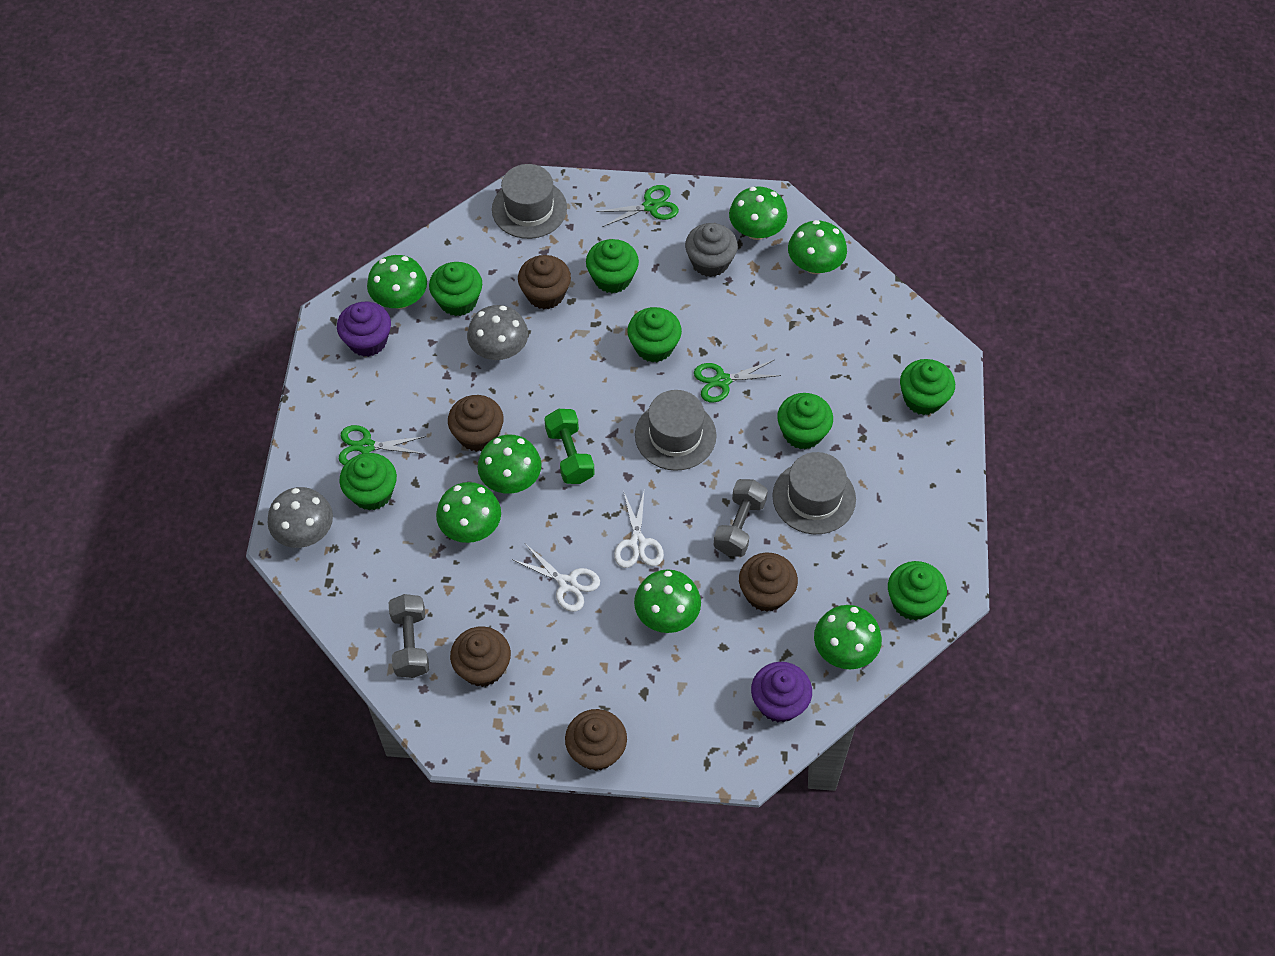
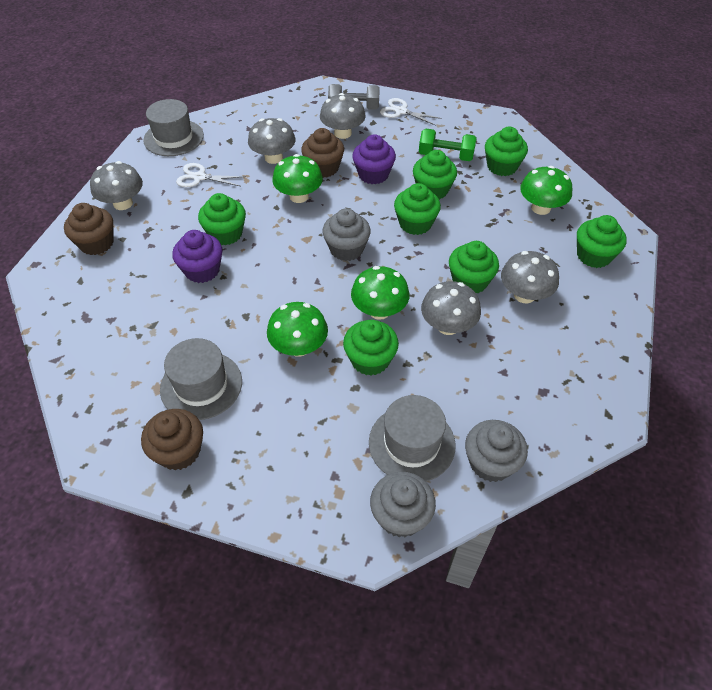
brown cupcake: 5 -> 3
green mushroom: 7 -> 4
green scissors: 3 -> 0
grey cupcake: 1 -> 3
grey dumbbell: 2 -> 1
grey mushroom: 2 -> 5

